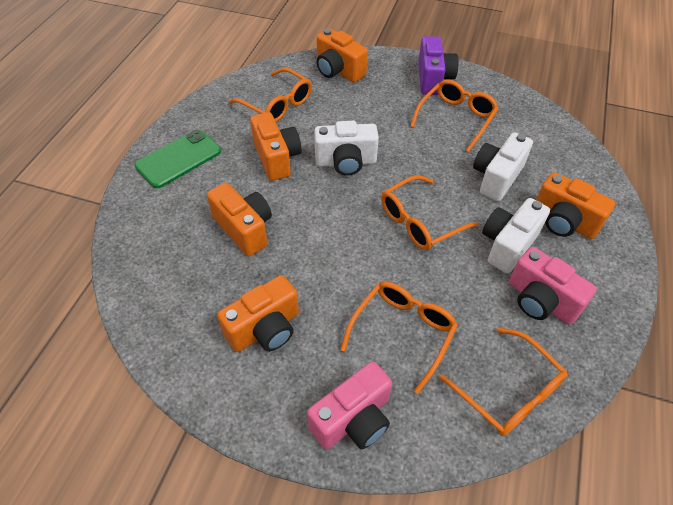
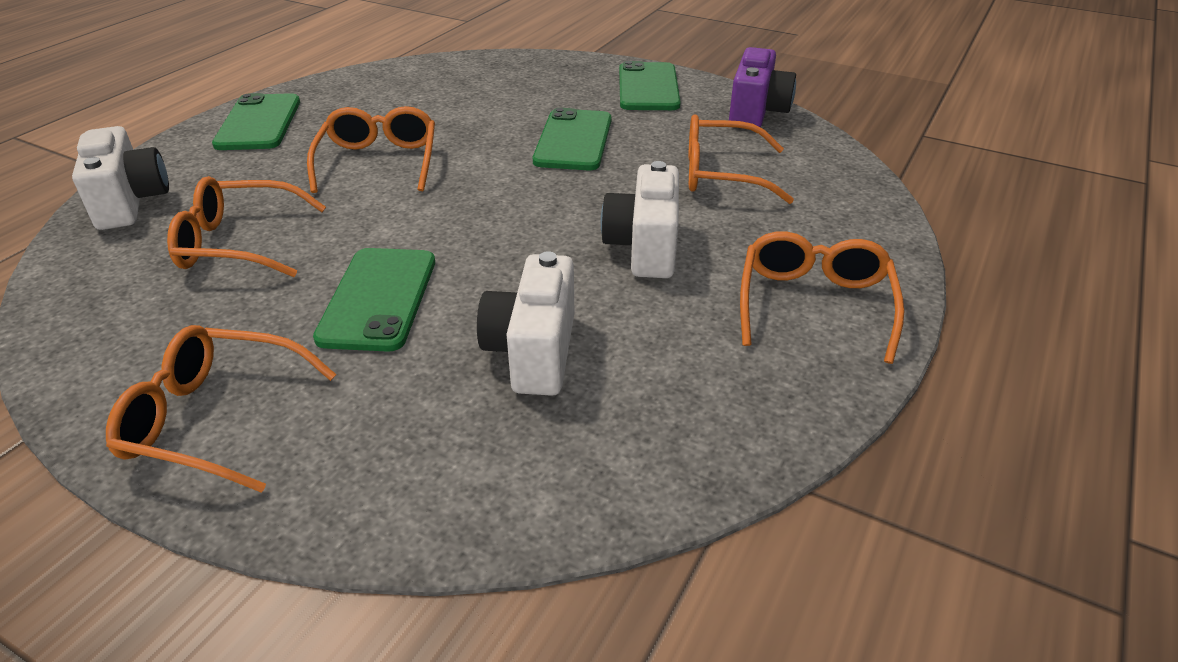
green phone: 1 -> 4
orange camera: 5 -> 0
pink camera: 2 -> 0

